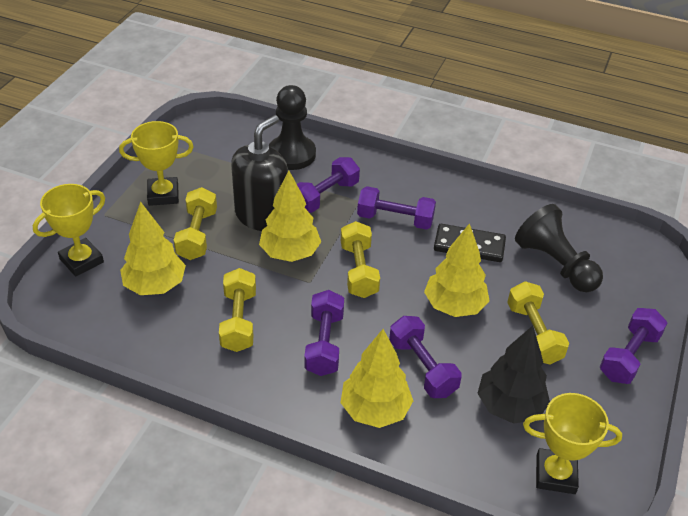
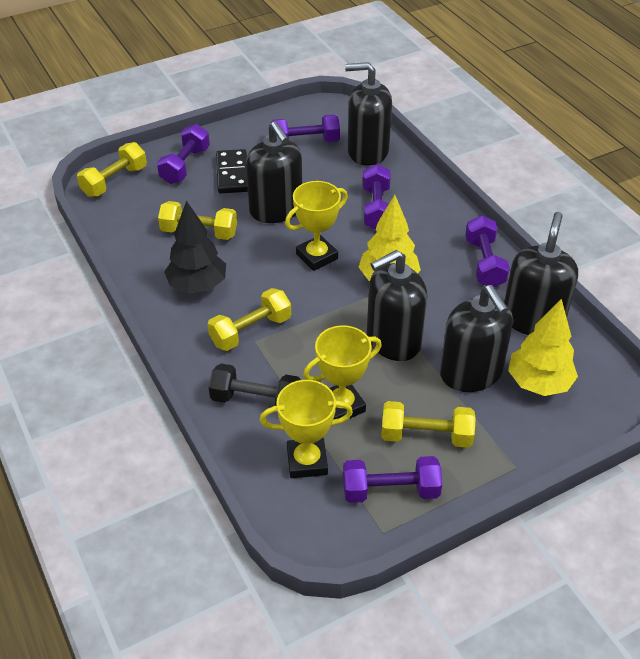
black dumbbell: 0 -> 1
black pawn: 2 -> 0
black soap dispenser: 1 -> 5
yellow tree: 4 -> 2

